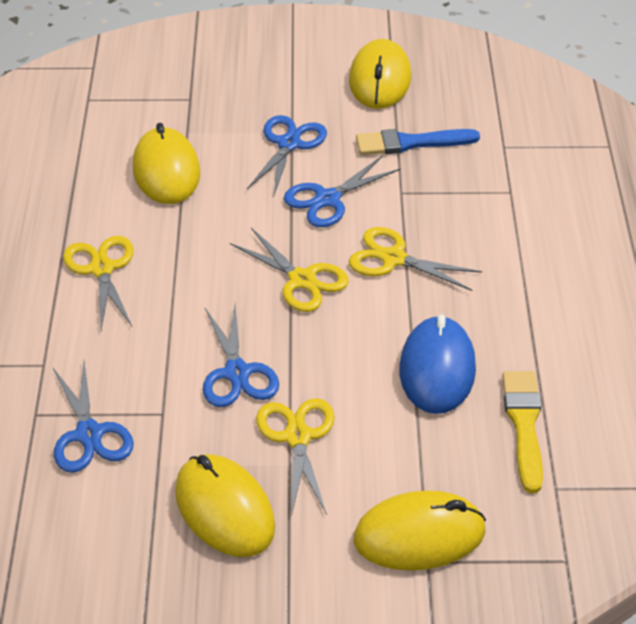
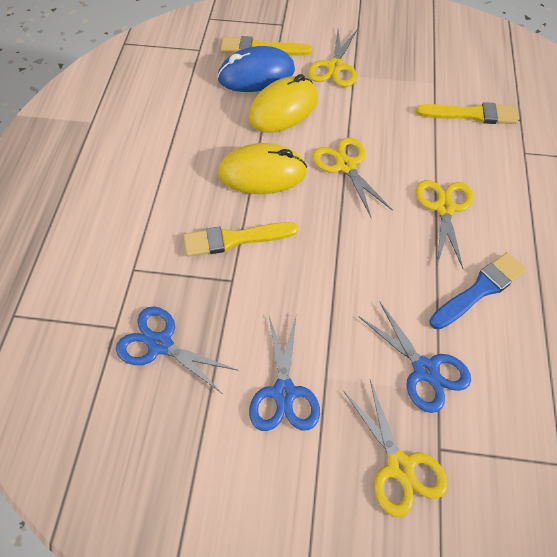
blue scissors: 4 -> 3
yellow brush: 1 -> 3
yellow mouse: 4 -> 2

